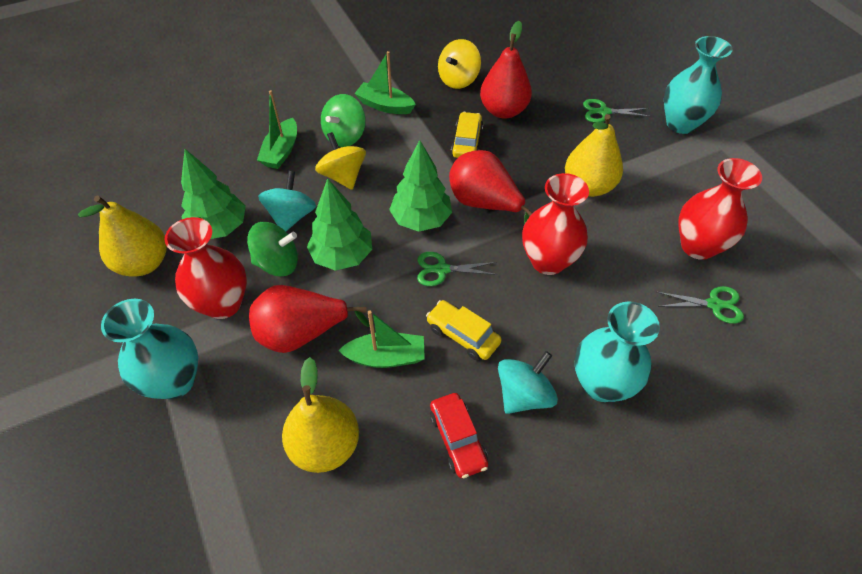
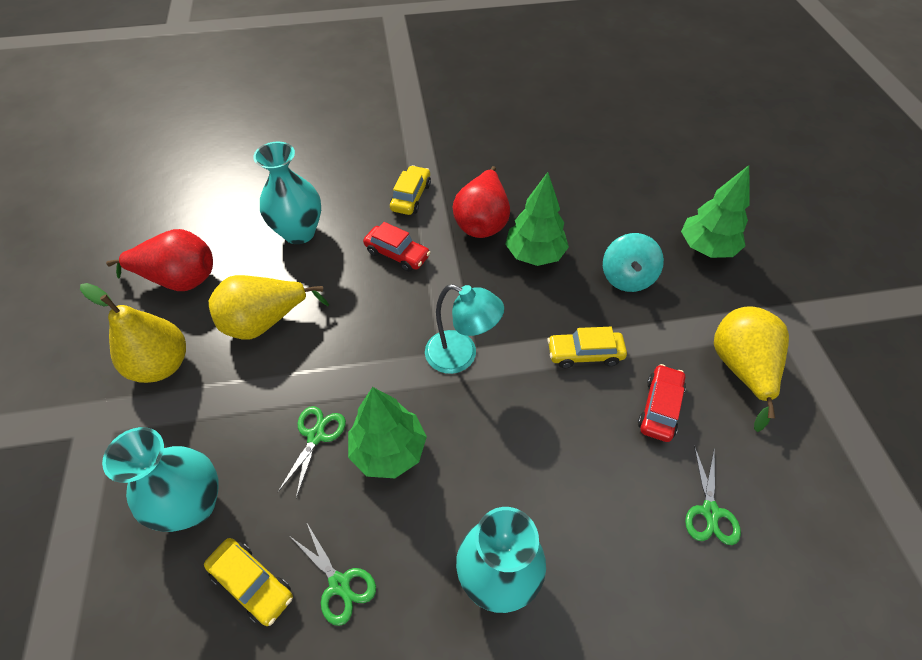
green boat: 3 -> 0
green spinning top: 2 -> 0
red car: 1 -> 2
red pear: 3 -> 2
red vase: 3 -> 0
turquoise lamp: 0 -> 1
turquoise spinning top: 2 -> 1
yellow car: 2 -> 3
yellow spinning top: 2 -> 0

